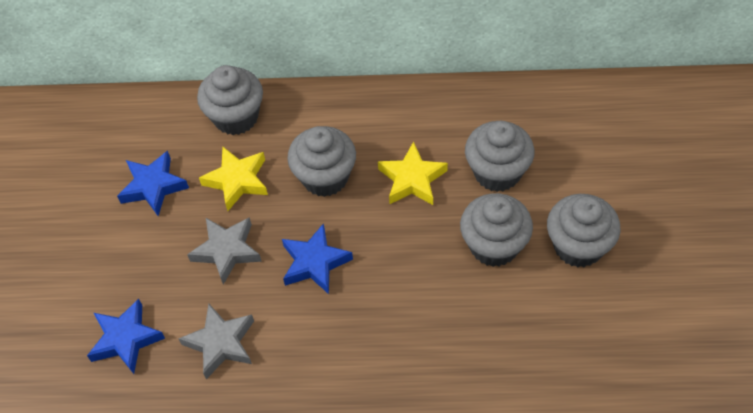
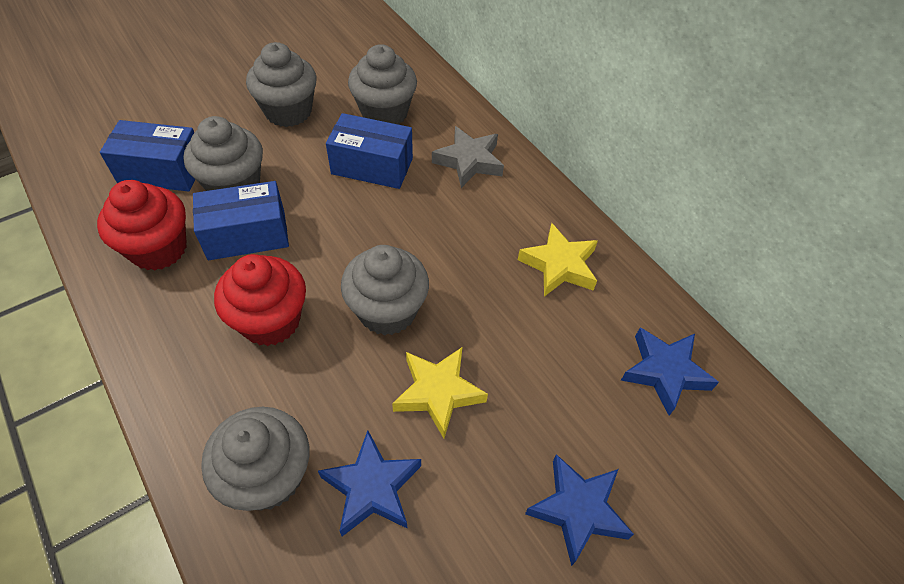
blue box: 0 -> 3
grey star: 2 -> 1
red cupcake: 0 -> 2

